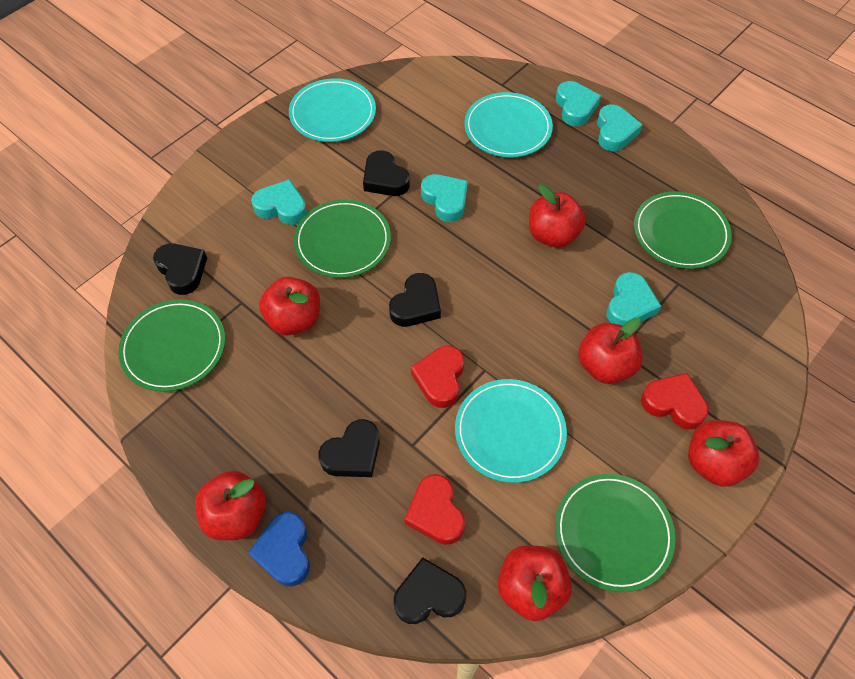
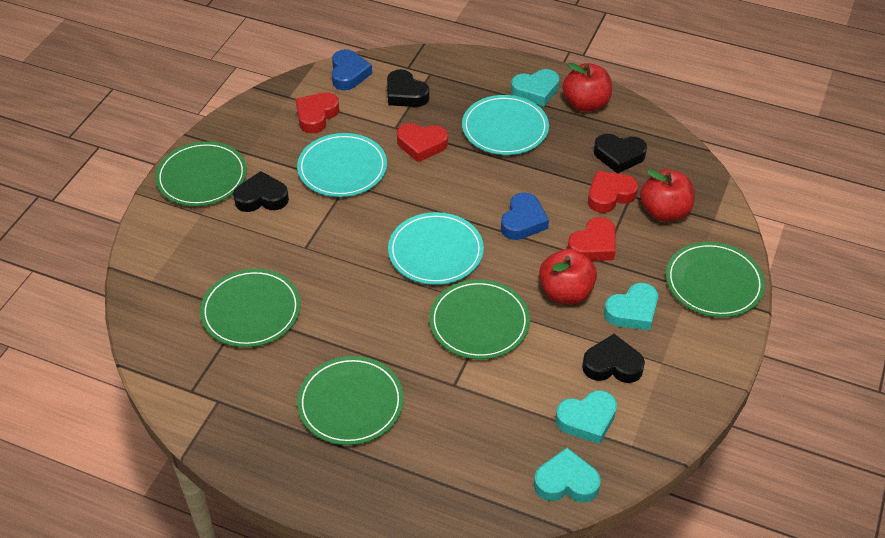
black heart: 5 -> 4
blue heart: 1 -> 2
green plate: 4 -> 5
red apple: 6 -> 3
red heart: 3 -> 4
turquoise heart: 5 -> 4

